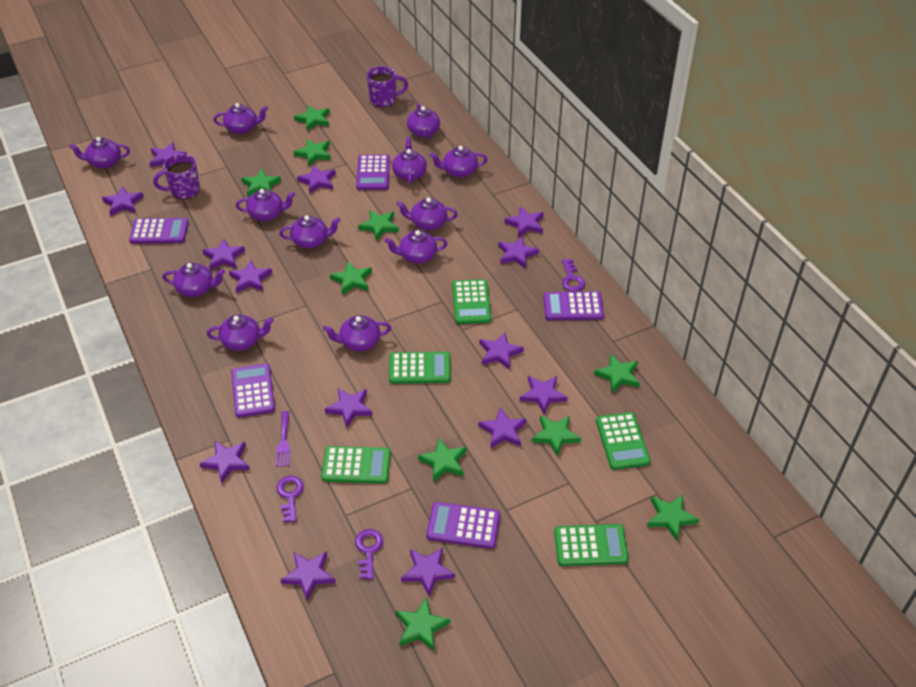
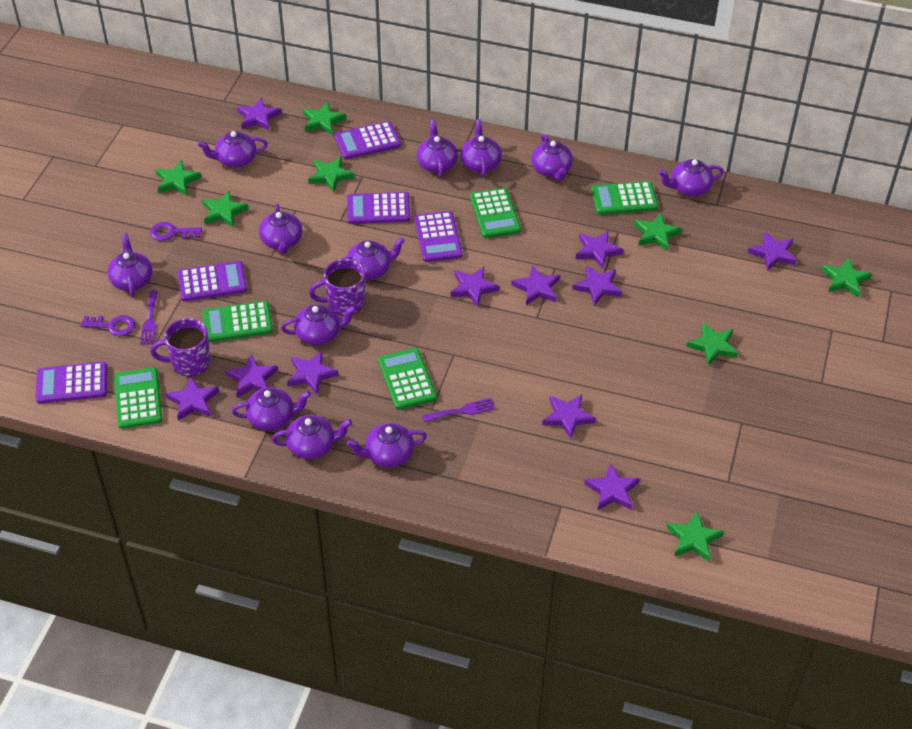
green star: 10 -> 8
purple fork: 1 -> 2
purple key: 3 -> 2
purple star: 14 -> 11

